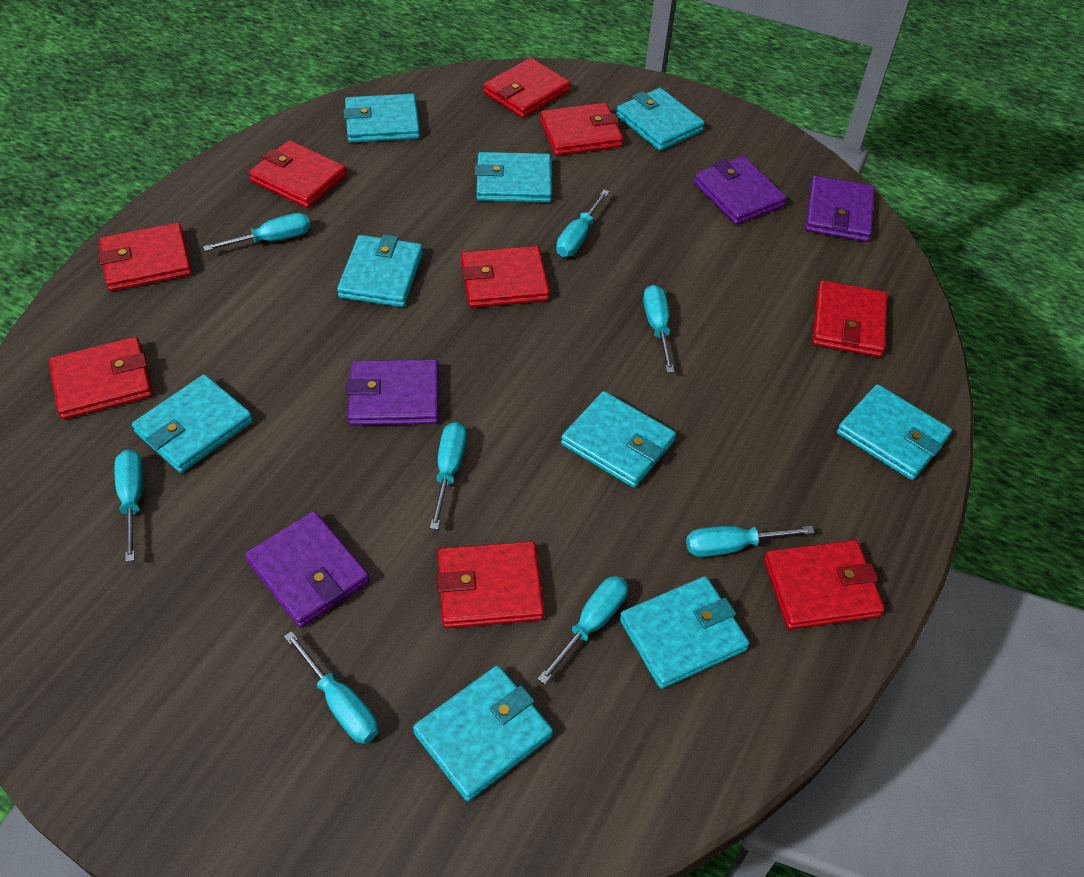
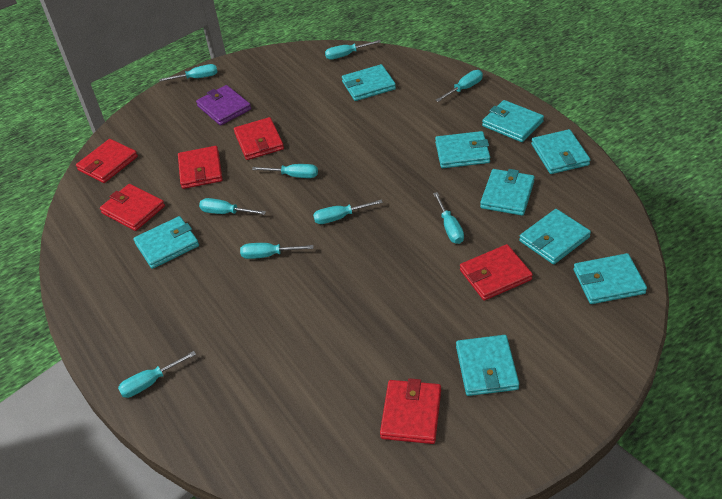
purple wallet: 4 -> 1
red wallet: 9 -> 6
turquoise screwdriver: 8 -> 9

